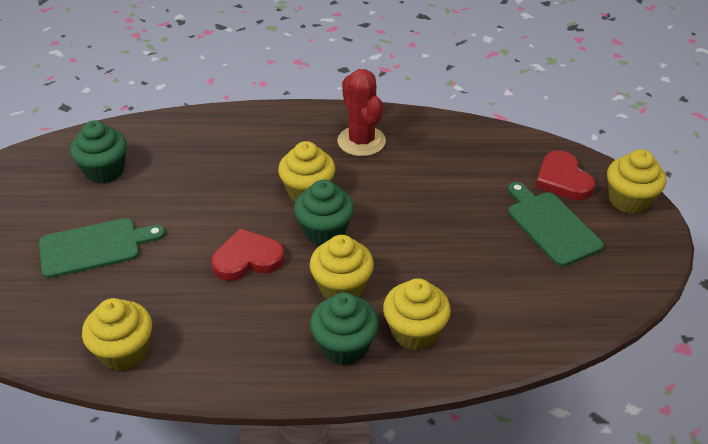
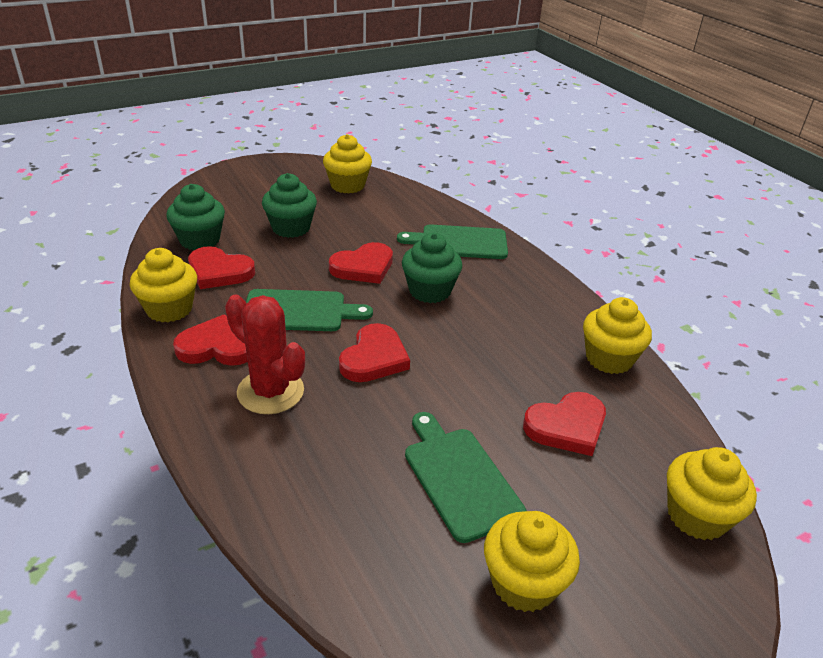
green cutting board: 2 -> 3
red heart: 2 -> 5

